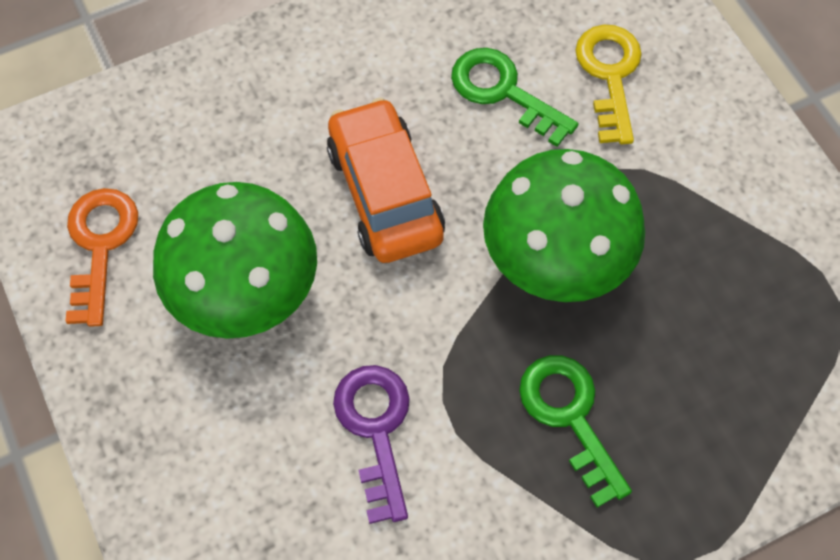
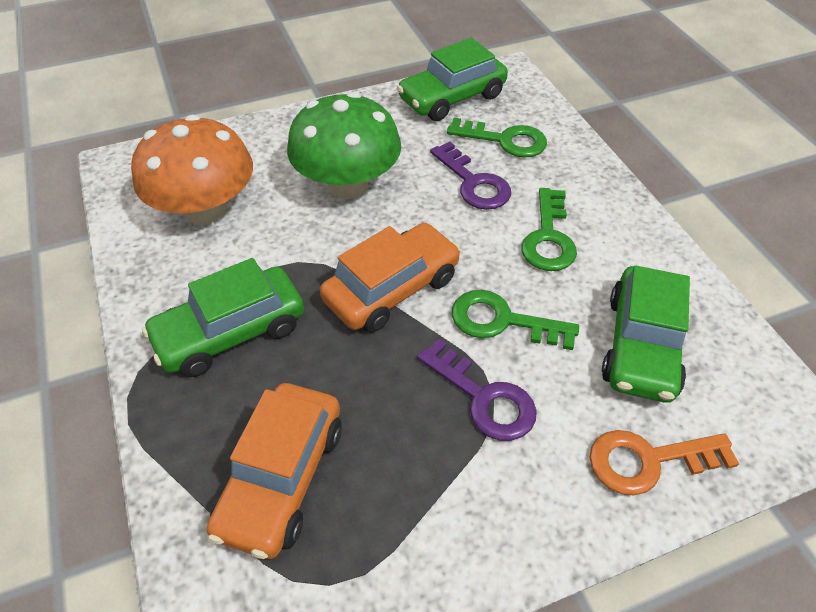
green car: 0 -> 3
green key: 2 -> 3
green mushroom: 2 -> 1
orange car: 1 -> 2
orange mushroom: 0 -> 1
purple key: 1 -> 2
yellow key: 1 -> 0

